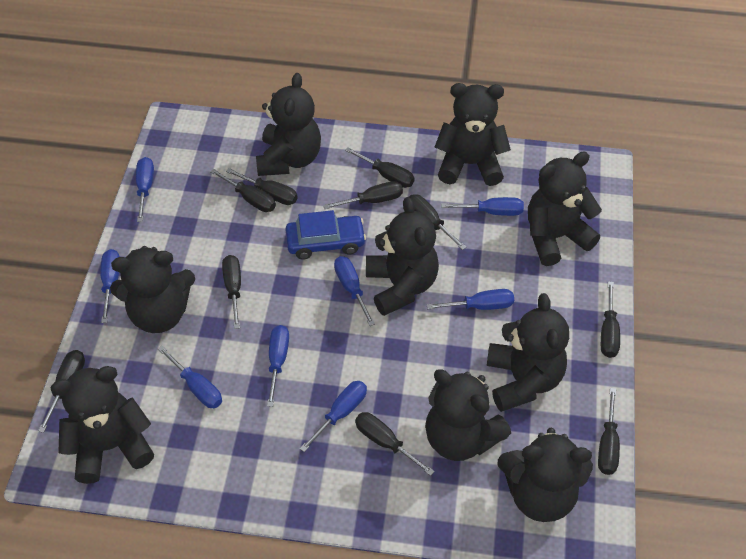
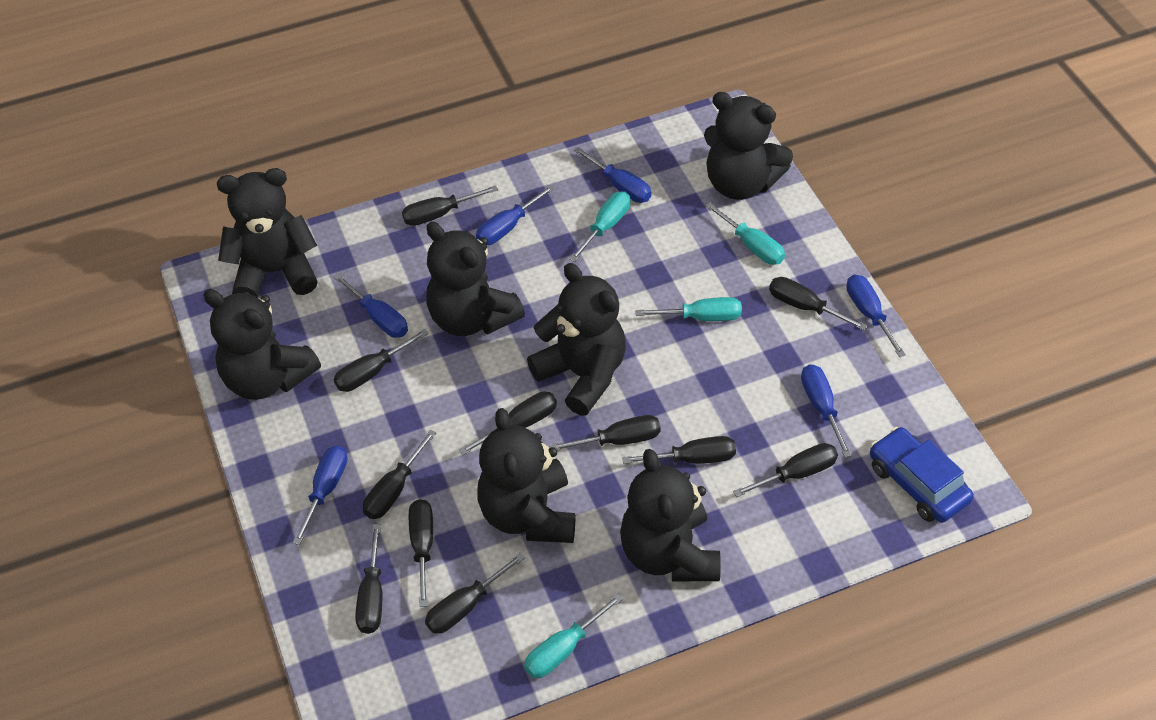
black screwdriver: 10 -> 11
black teddy bear: 9 -> 7
blue screwdriver: 8 -> 6
turquoise screwdriver: 0 -> 4

